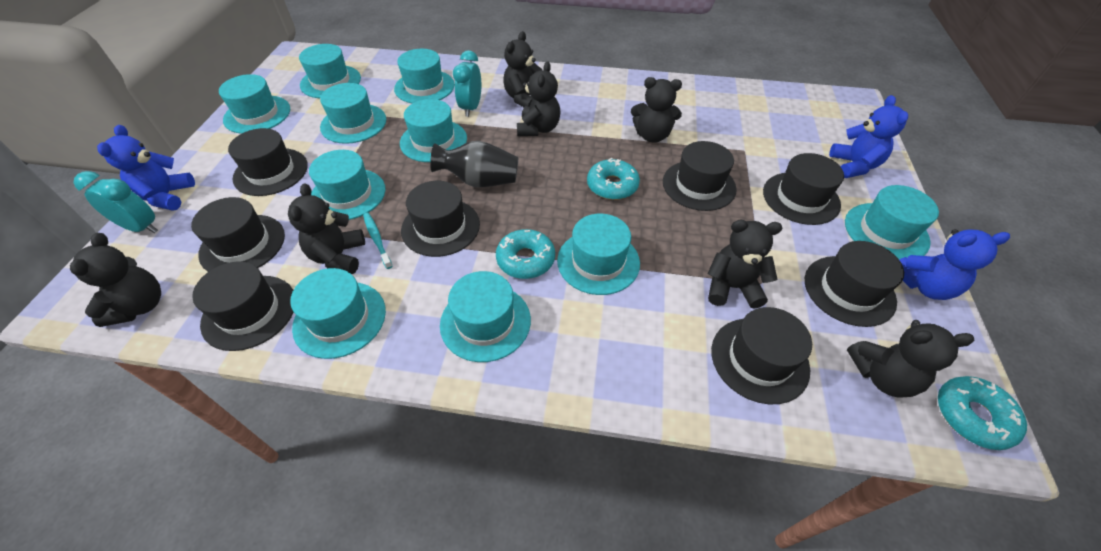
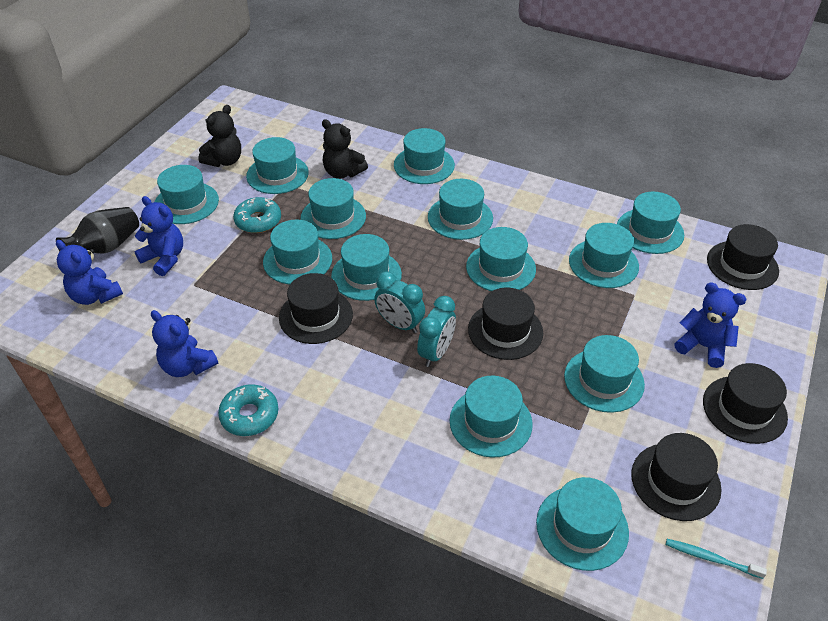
black hat: 8 -> 5
black teddy bear: 7 -> 2
blue teddy bear: 3 -> 4
turquoise donut: 3 -> 2
turquoise hat: 10 -> 13

